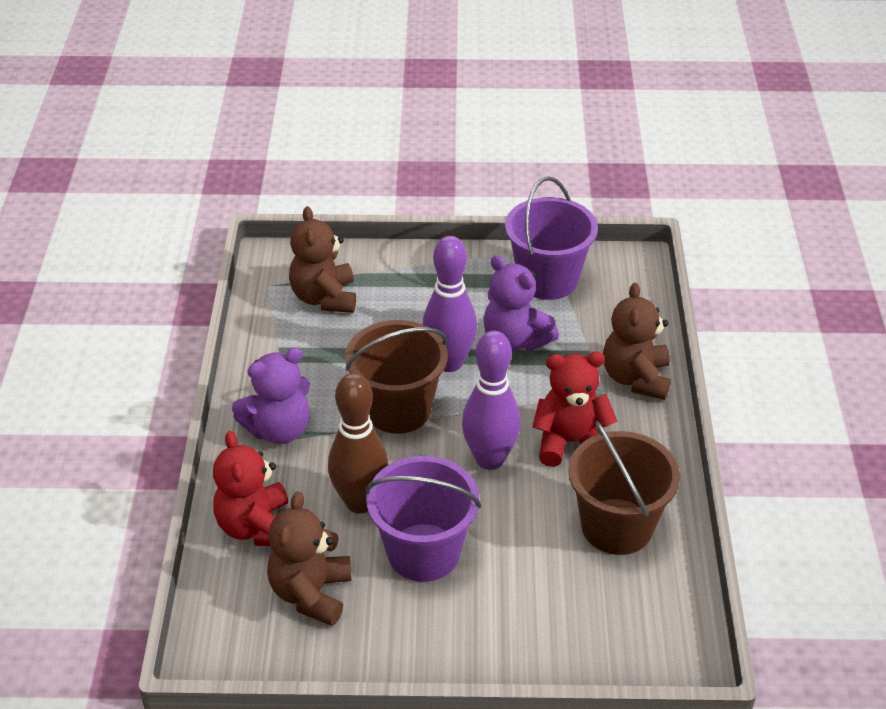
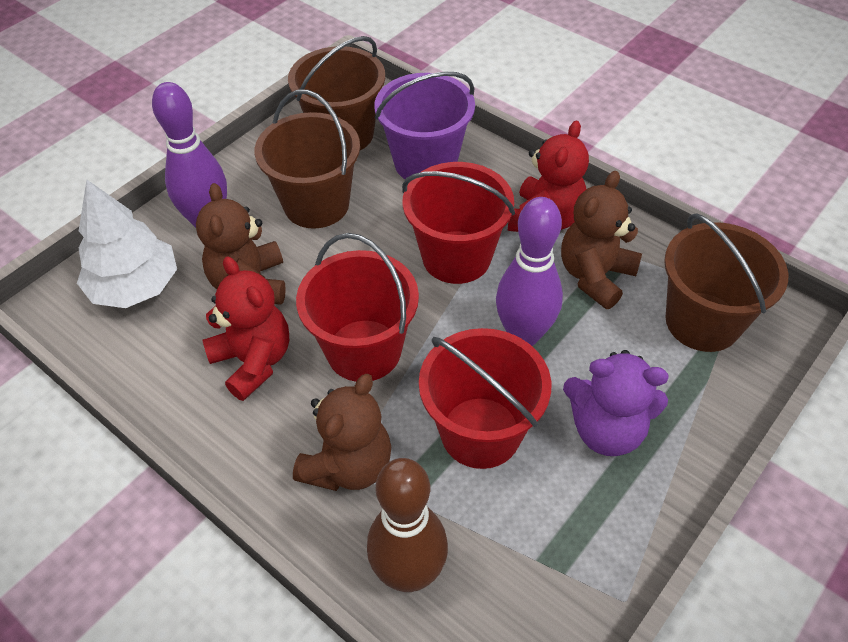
brown bucket: 2 -> 3
purple bucket: 2 -> 1
purple teddy bear: 2 -> 1
red bucket: 0 -> 3
white tree: 0 -> 1

